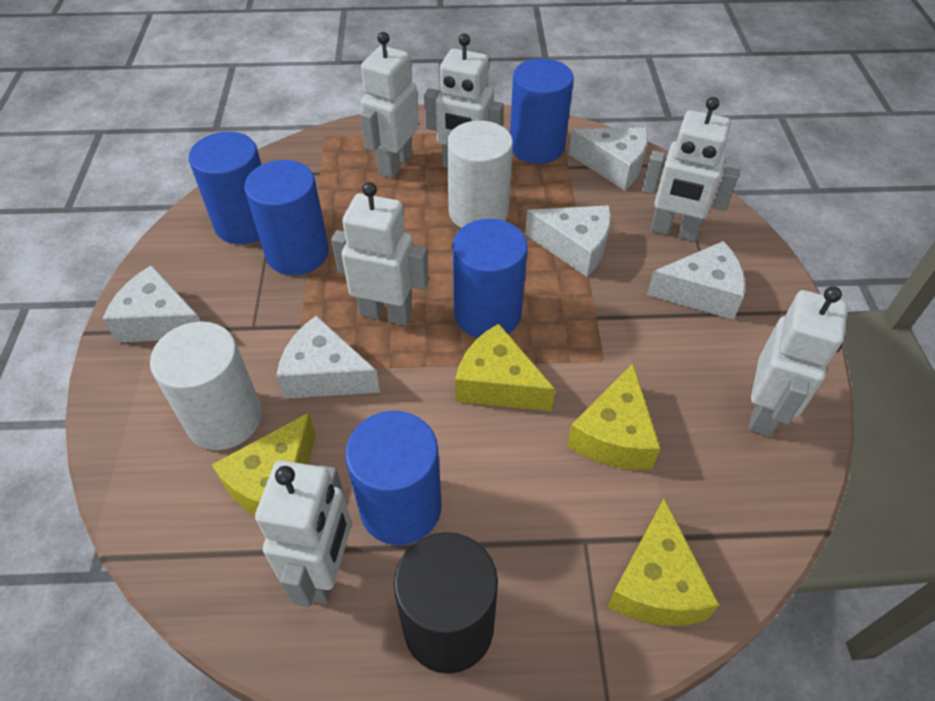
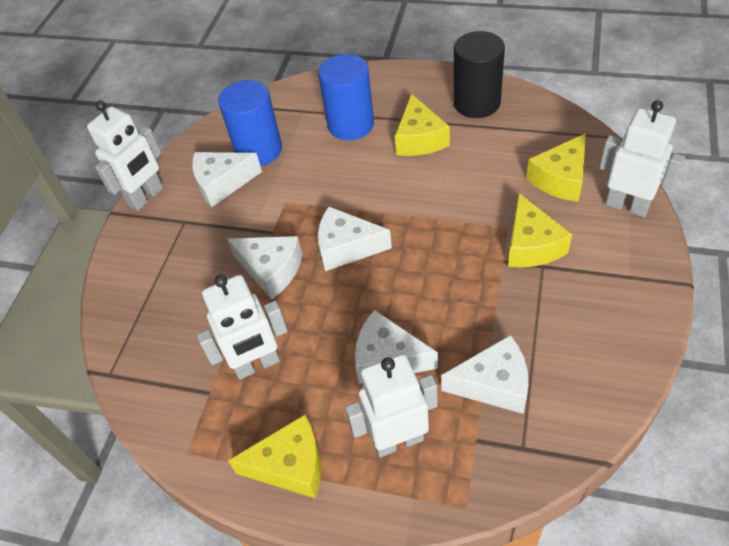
blue cylinder: 5 -> 2
white cylinder: 2 -> 0
white robot: 6 -> 4

